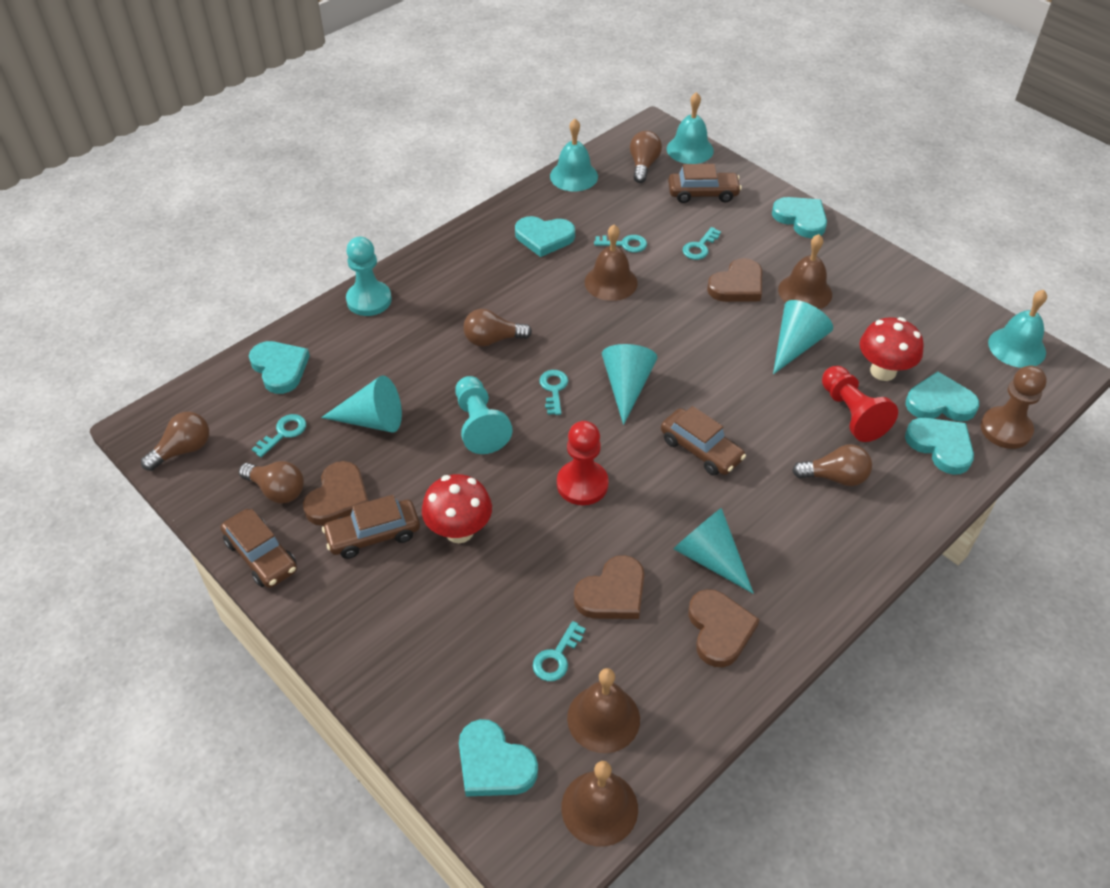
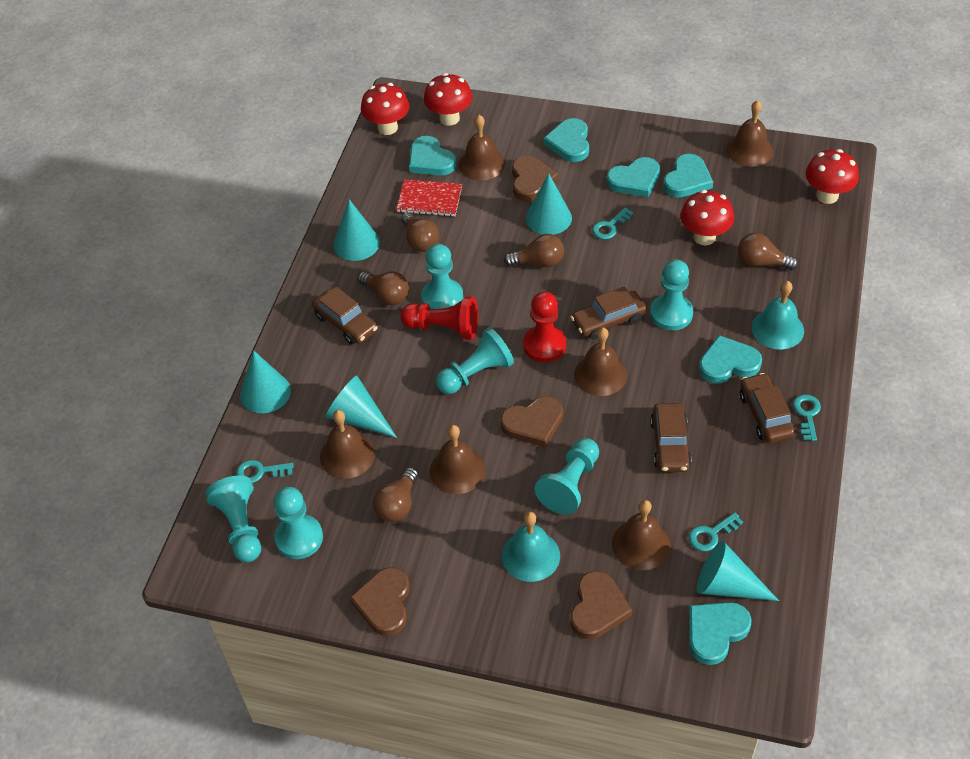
brown bell: 4 -> 6
brown pawn: 1 -> 0
red mushroom: 2 -> 4
red notebook: 0 -> 1
turquoise bell: 3 -> 2
turquoise cone: 4 -> 5
turquoise key: 5 -> 4
turquoise pawn: 2 -> 6

